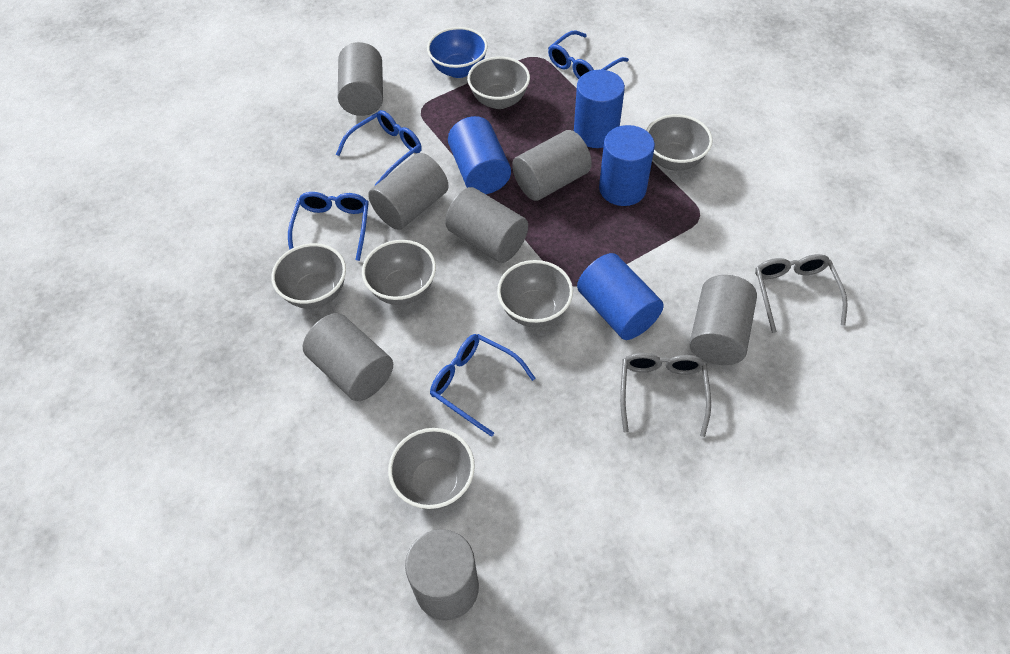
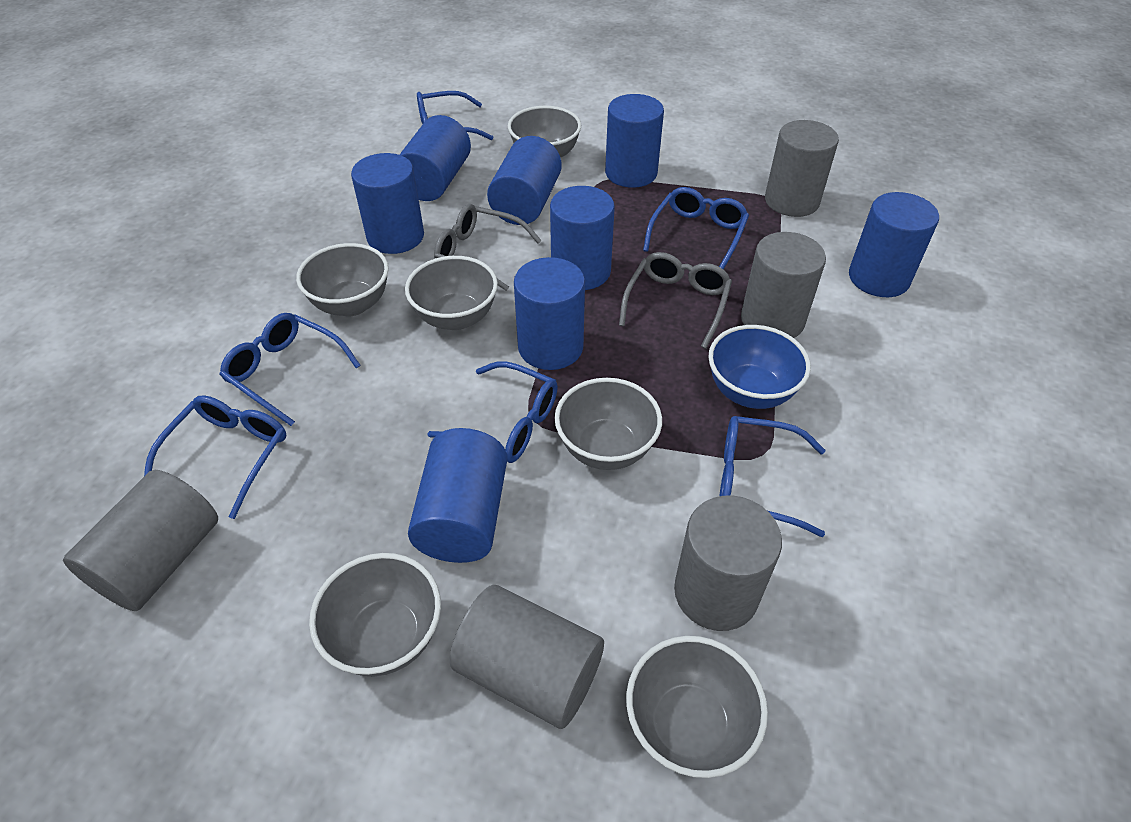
blue cylinder: 4 -> 8
blue glasses: 4 -> 6
grey cylinder: 7 -> 5

